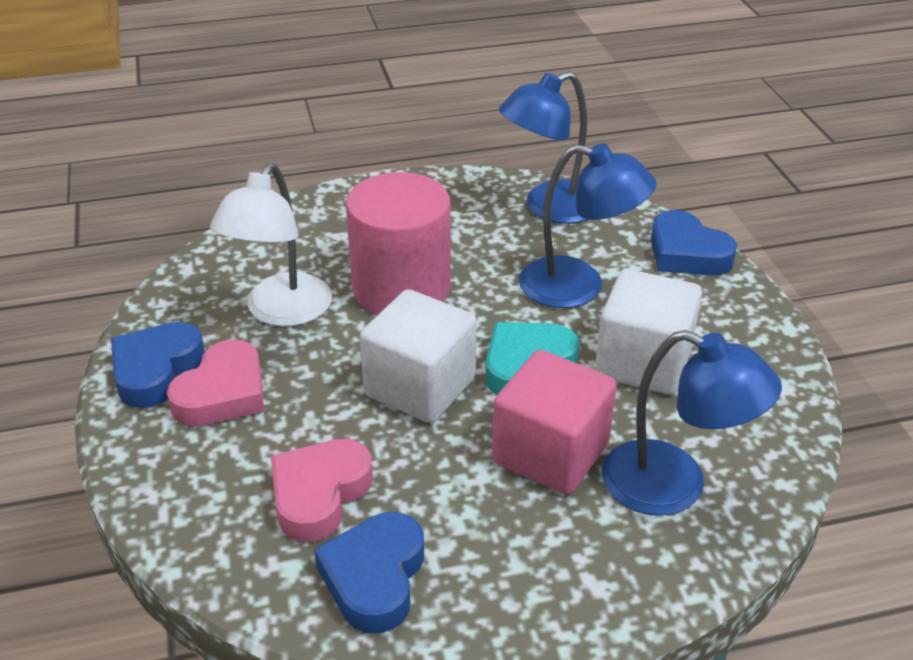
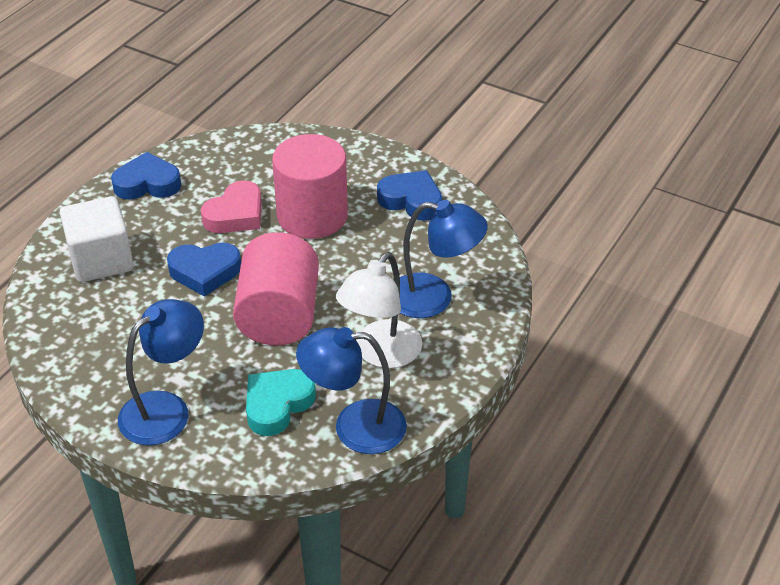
pink cube: 1 -> 0
pink cylinder: 1 -> 2
pink heart: 2 -> 1
white cube: 2 -> 1

